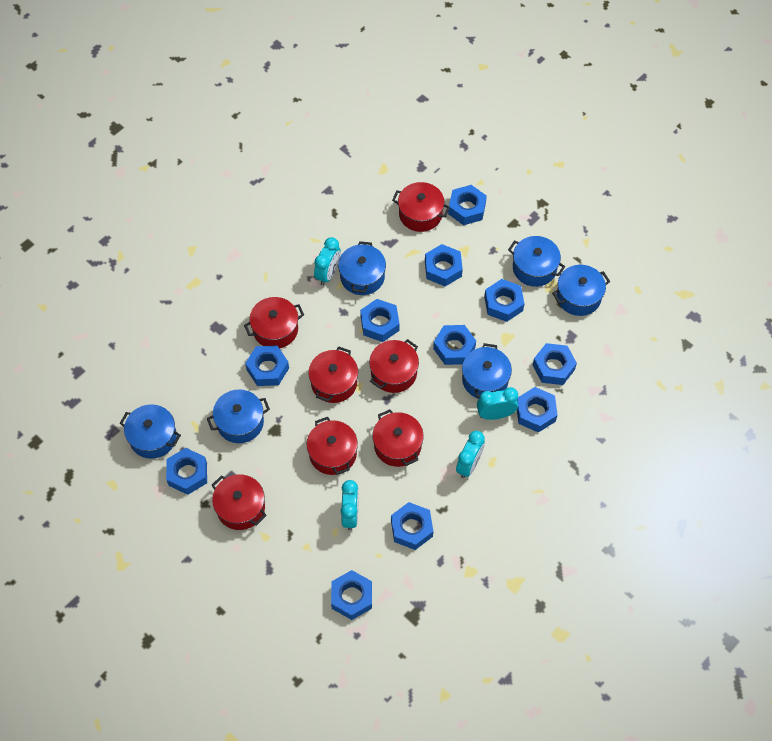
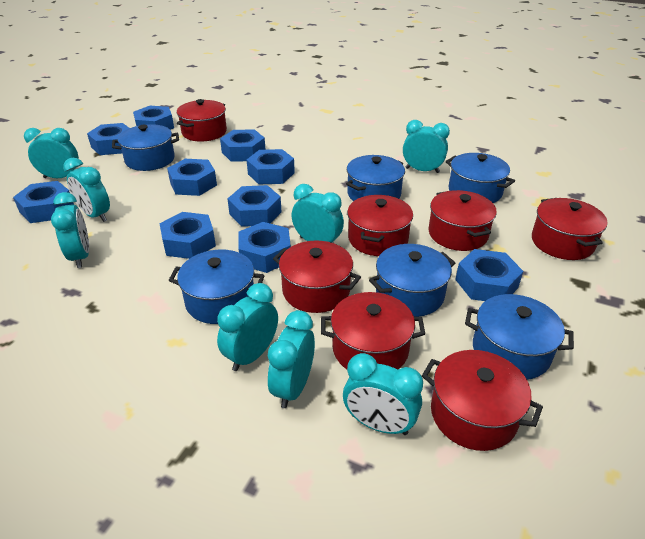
blue nut: 11 -> 10
turquoise clock: 4 -> 8

